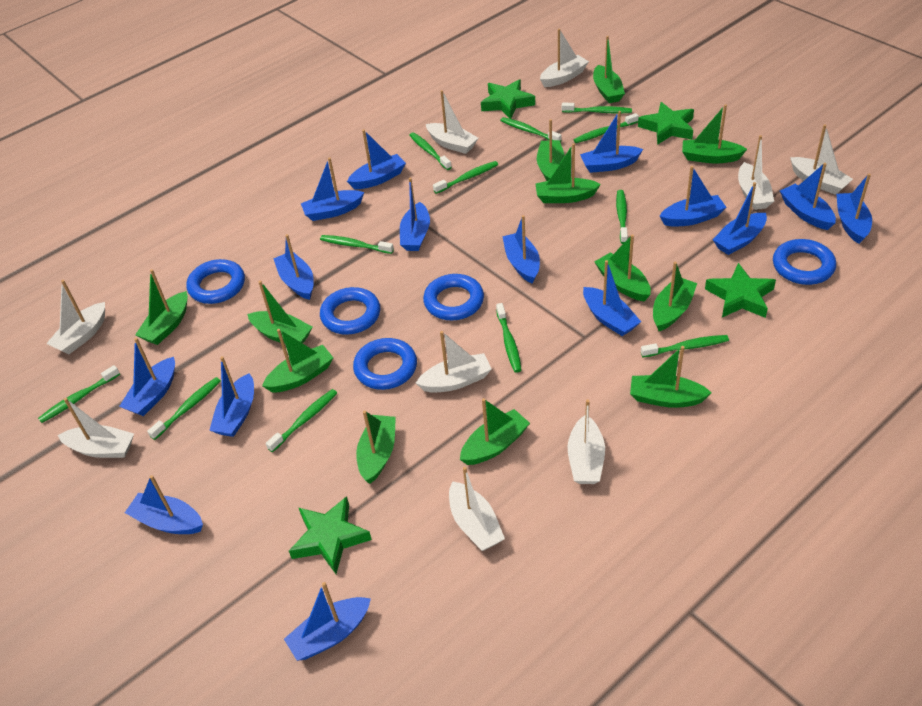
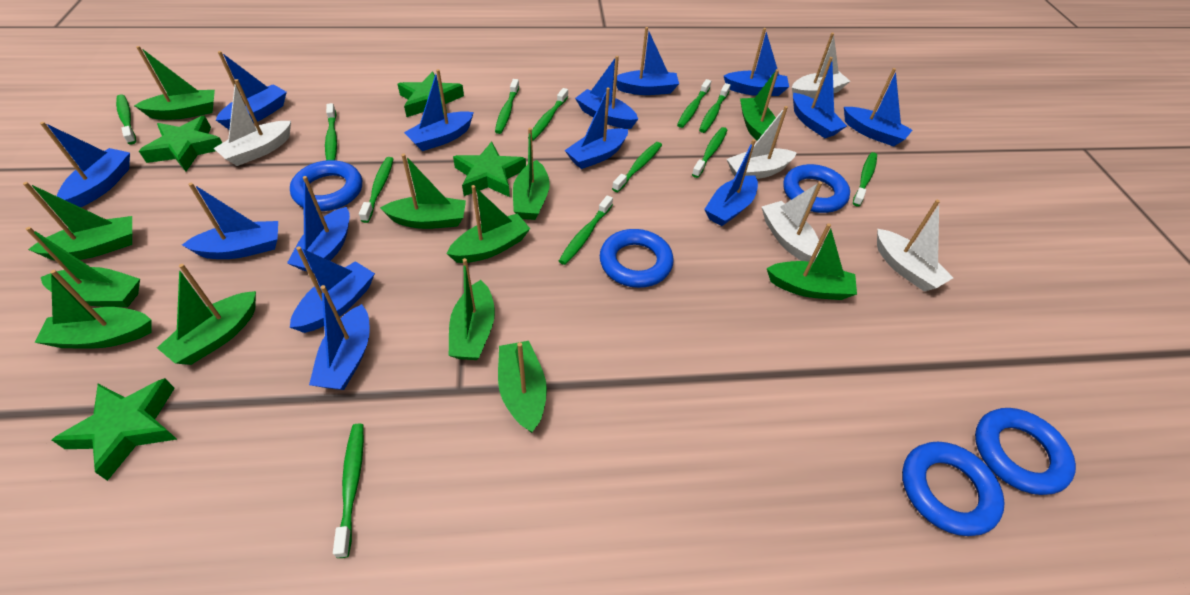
blue boat: 15 -> 14
white boat: 9 -> 5

